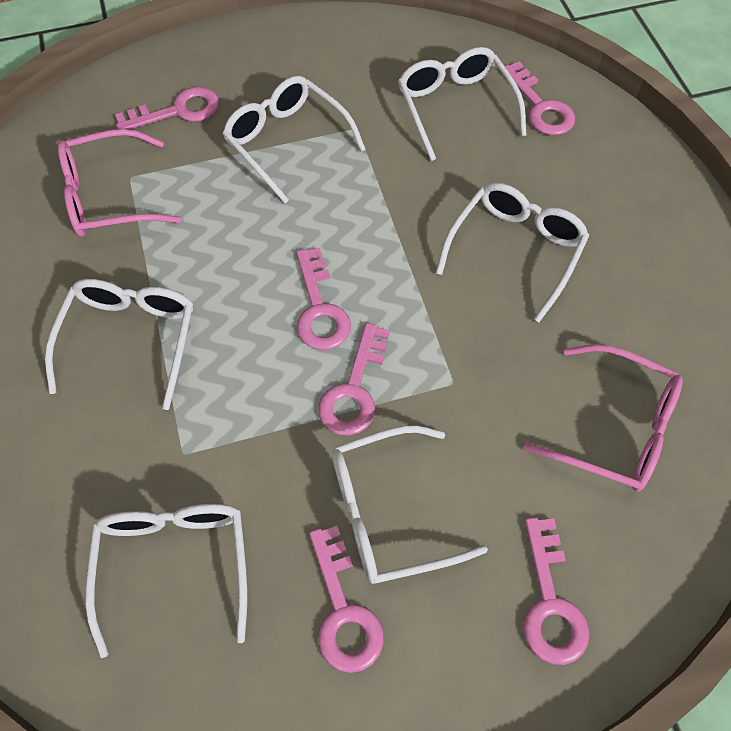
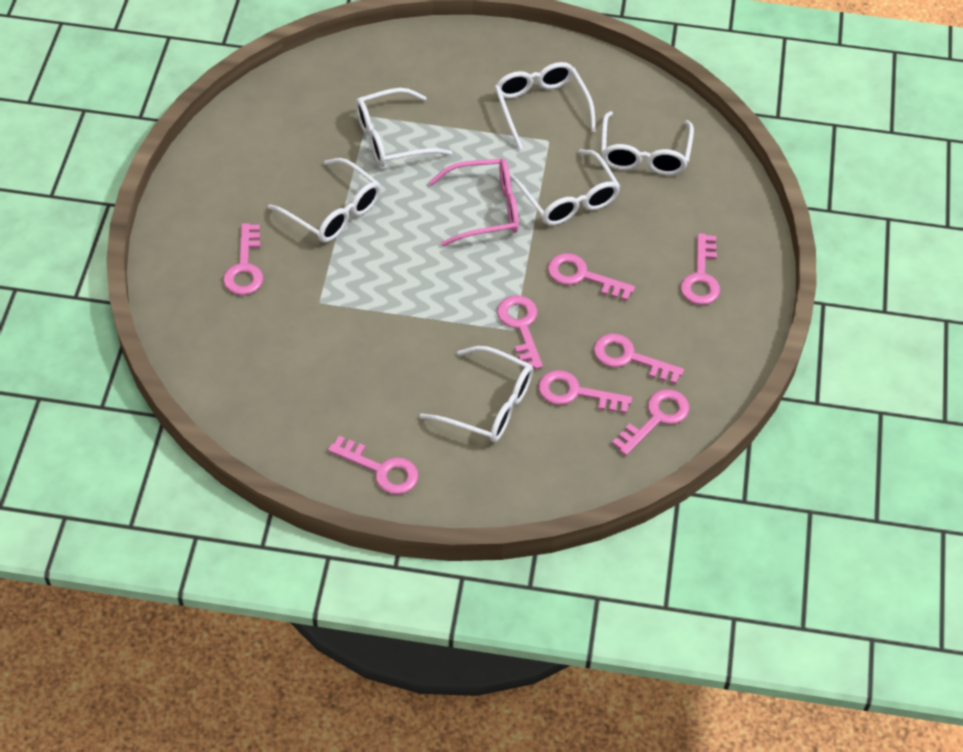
pink glasses: 2 -> 1
pink key: 6 -> 8

